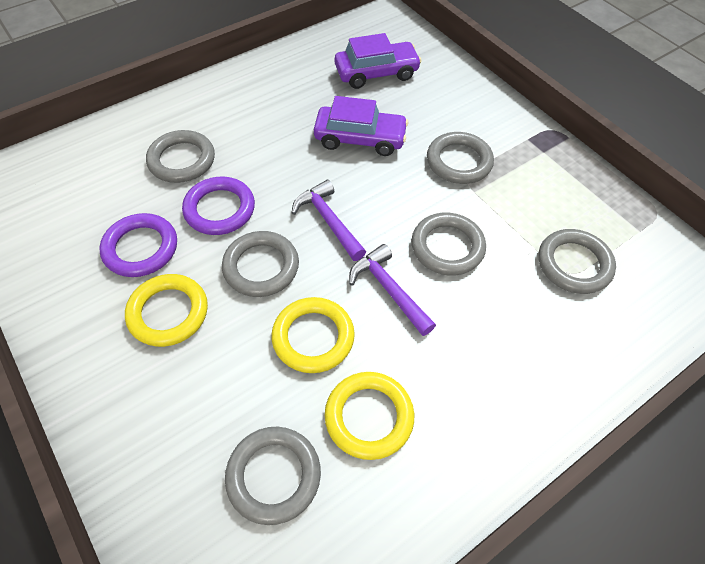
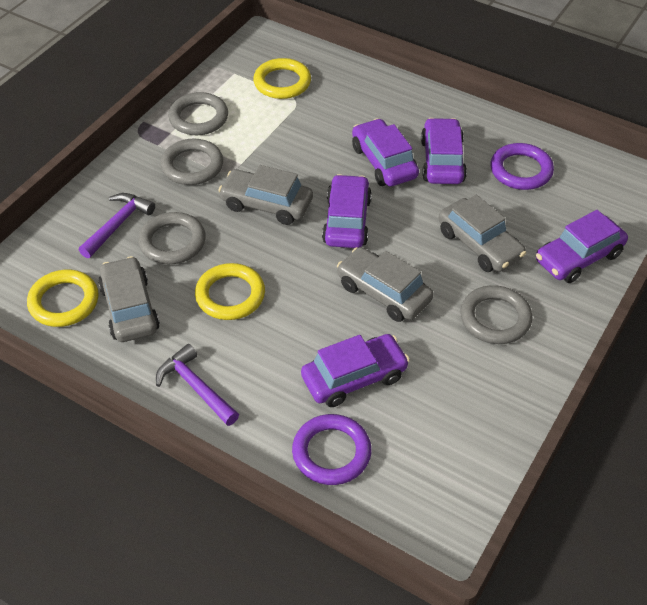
grey car: 0 -> 4
grey ring: 6 -> 4
purple car: 2 -> 5

